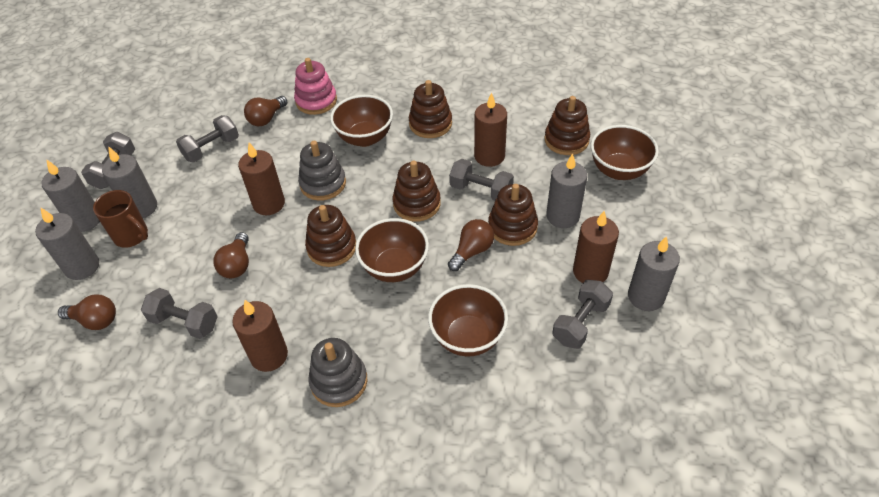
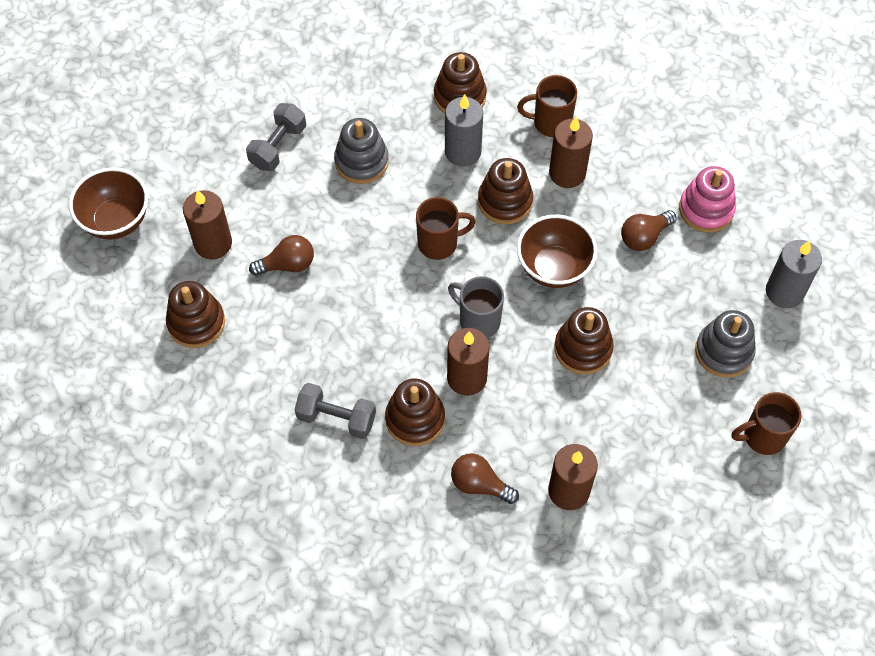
brown bowl: 4 -> 2
brown light bulb: 4 -> 3
brown mug: 1 -> 3
grey candle: 5 -> 2
grey dumbbell: 5 -> 2
grey mug: 0 -> 1

